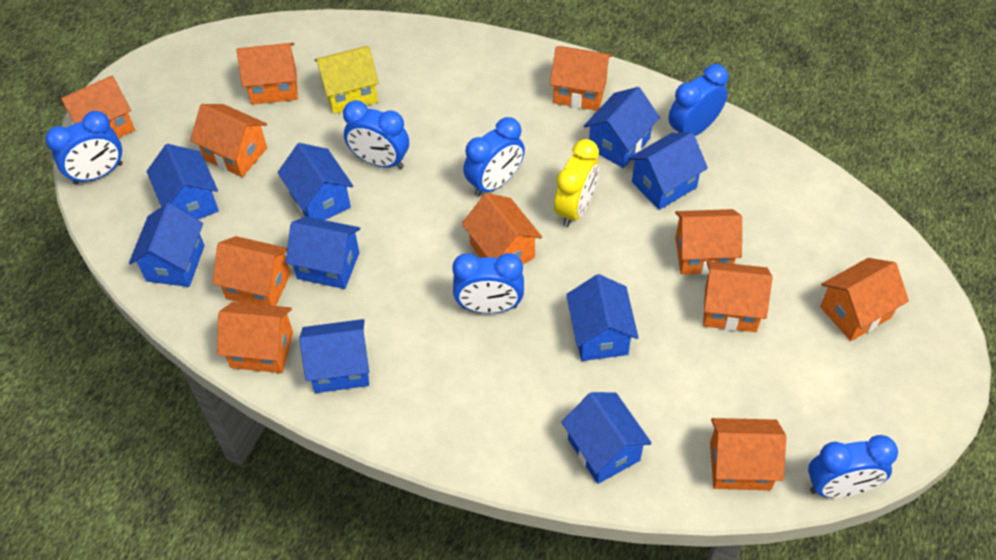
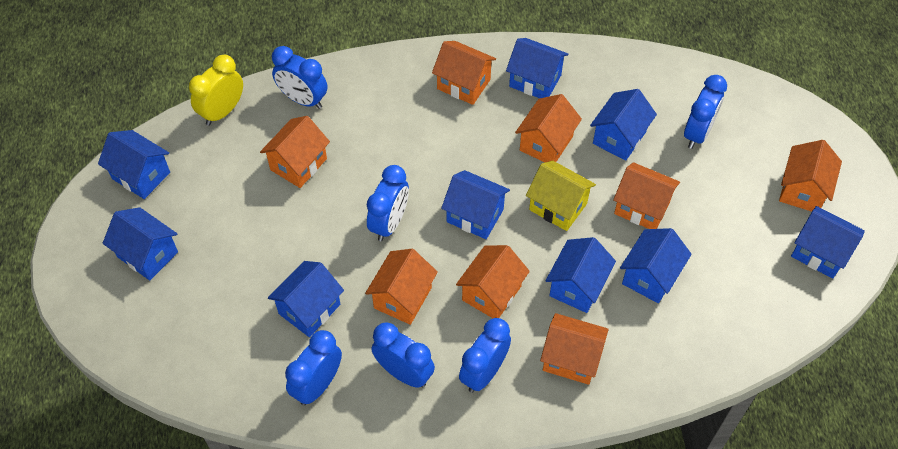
orange house: 11 -> 8

